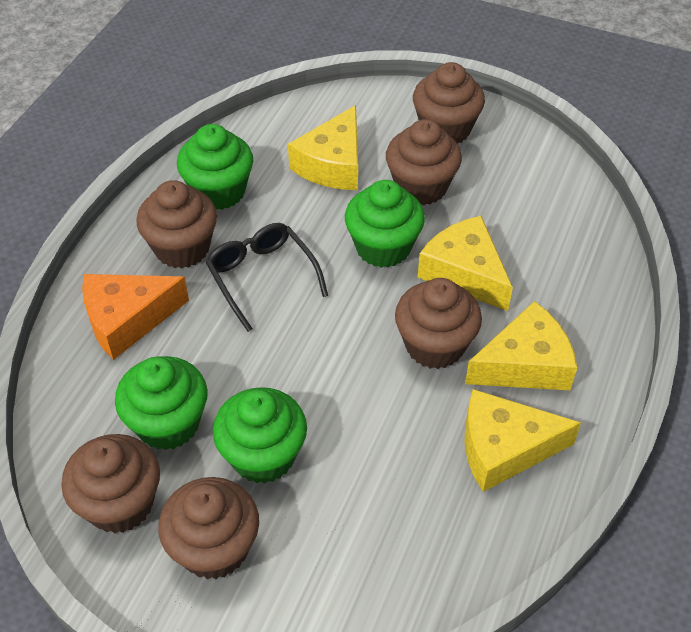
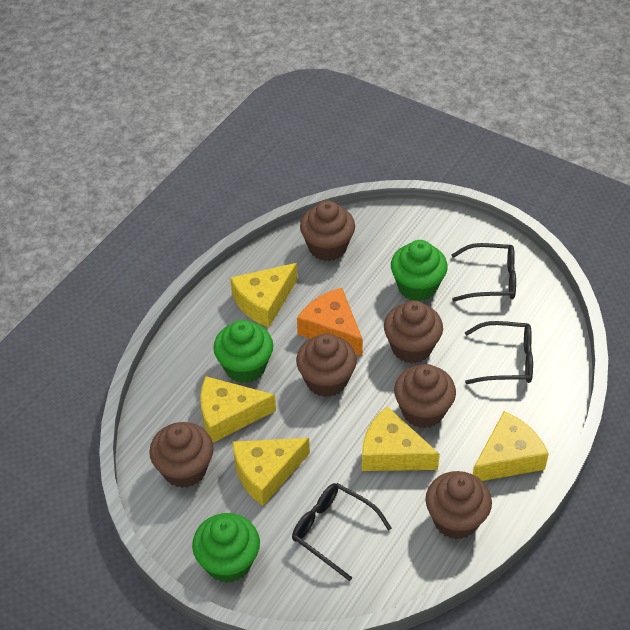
black glasses: 1 -> 3
green cupcake: 4 -> 3
yellow cheese: 4 -> 5

